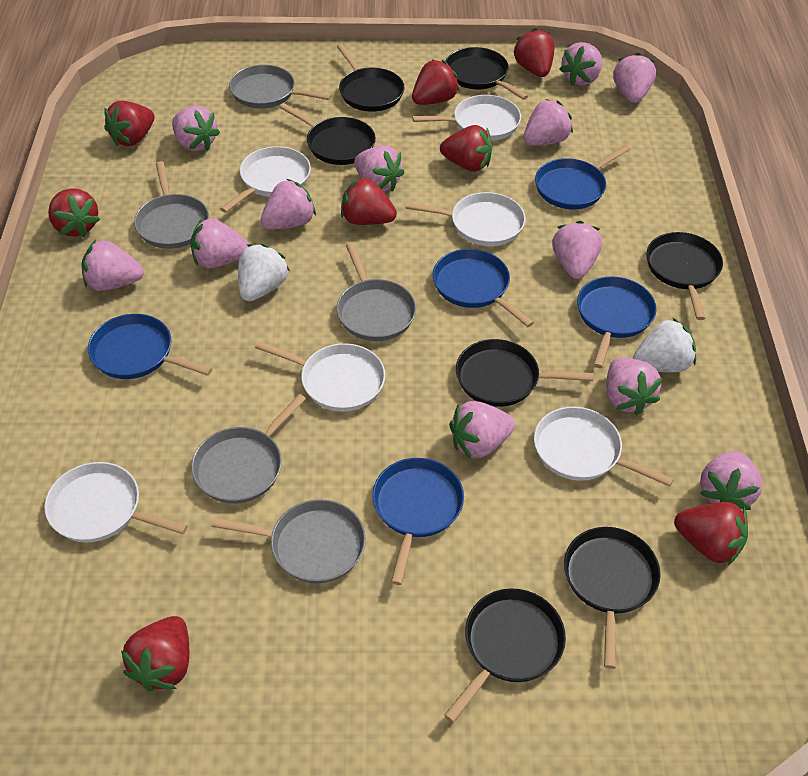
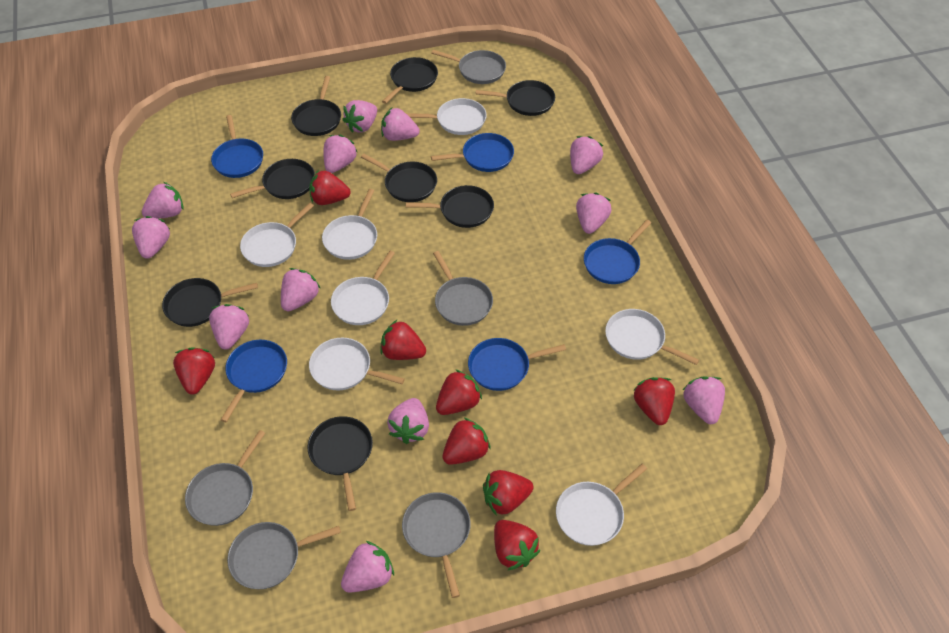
black pan: 7 -> 8
white pan: 6 -> 7
white strawberry: 2 -> 0

